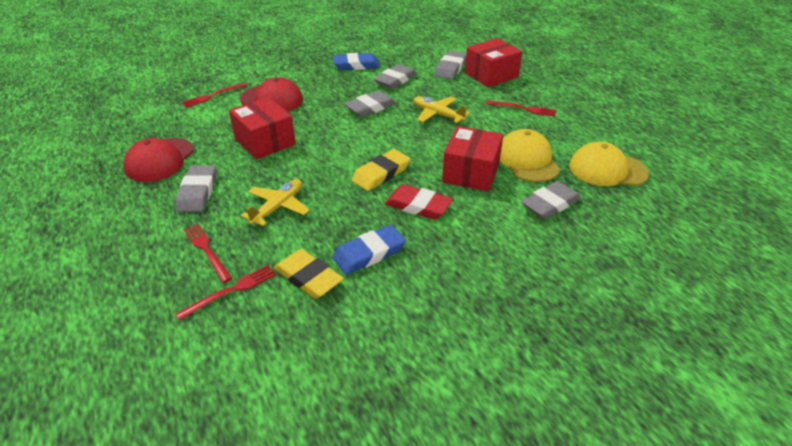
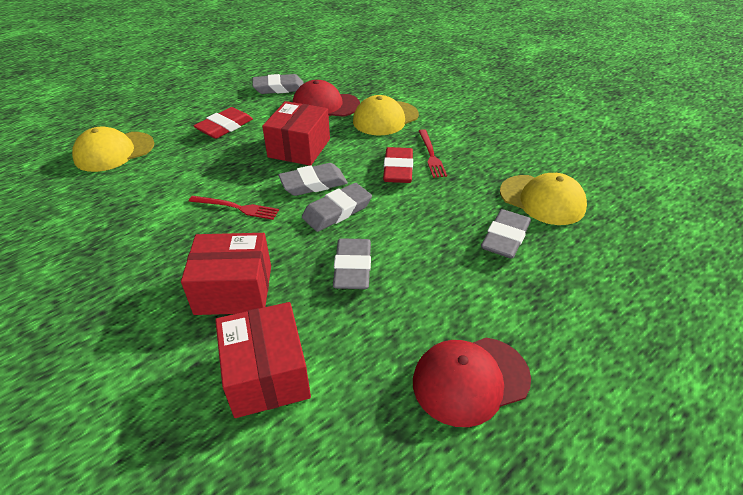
blue eraser: 2 -> 0
red eraser: 1 -> 2
red fork: 4 -> 2
yellow cap: 2 -> 3
yellow eraser: 2 -> 0
yellow plane: 2 -> 0

